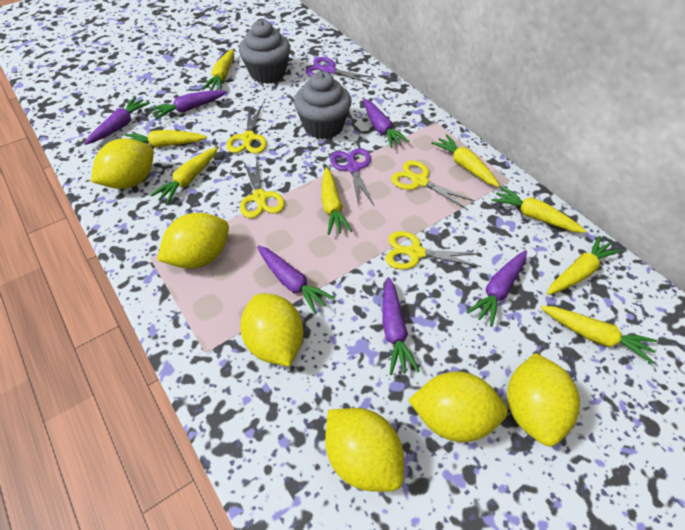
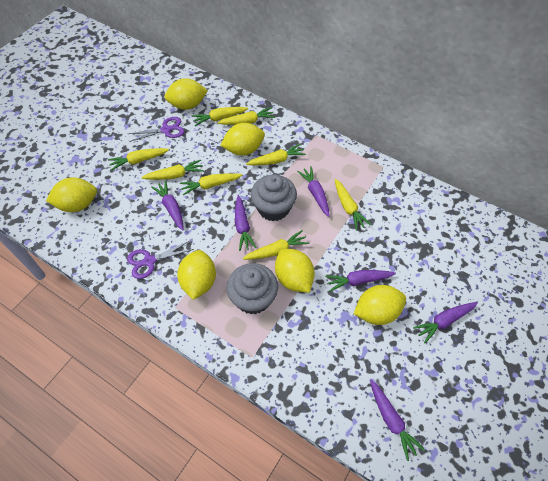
yellow scissors: 4 -> 0

